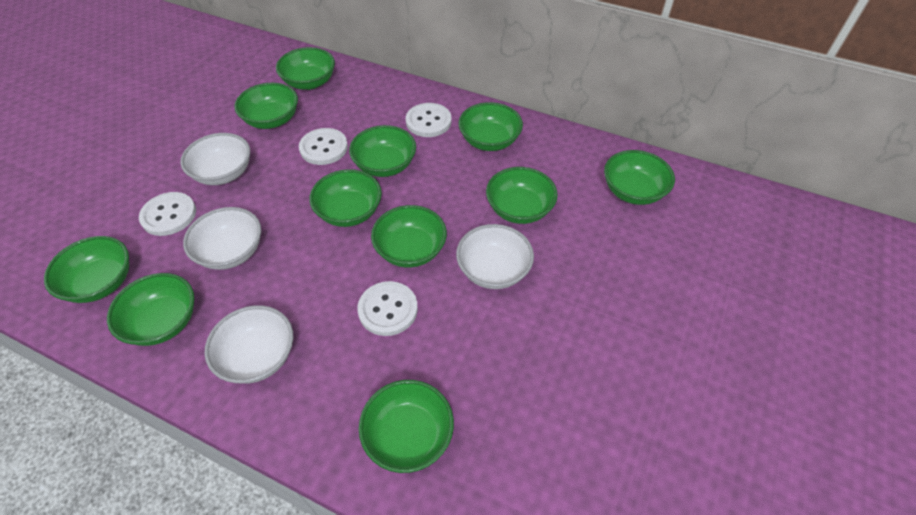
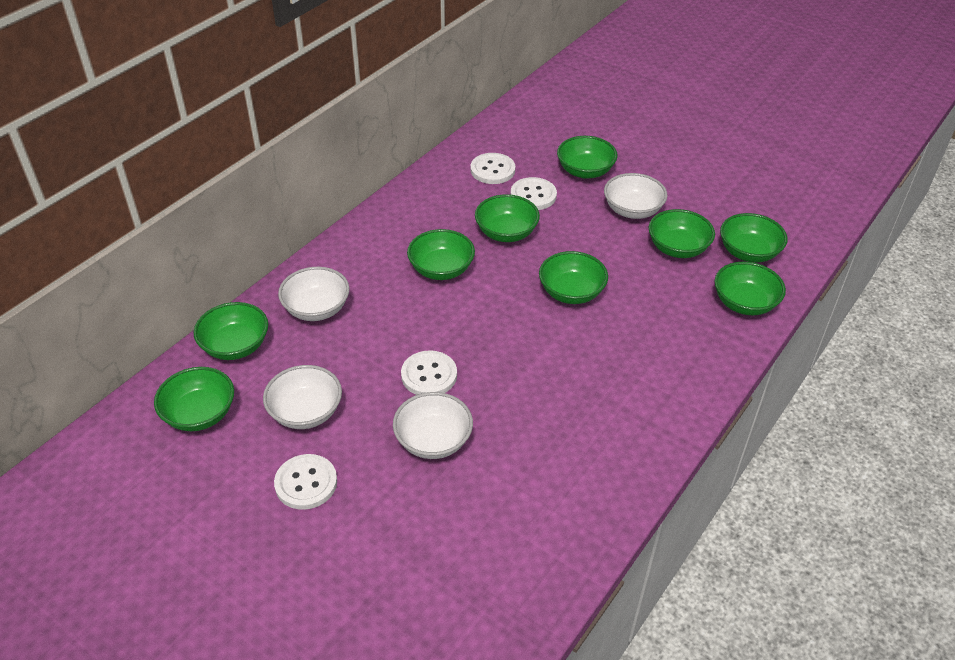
green bowl: 11 -> 9

